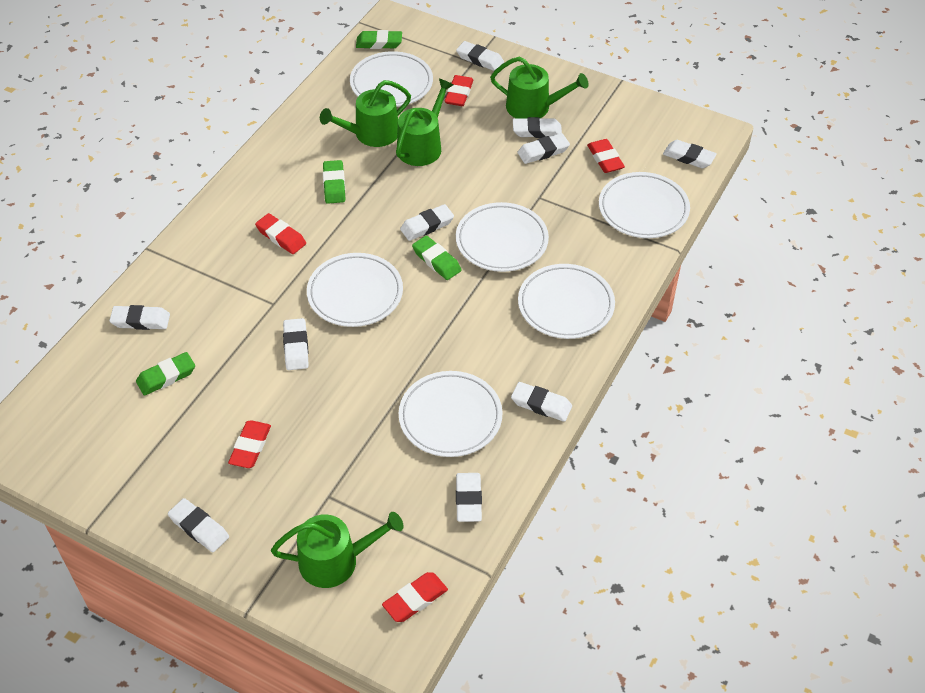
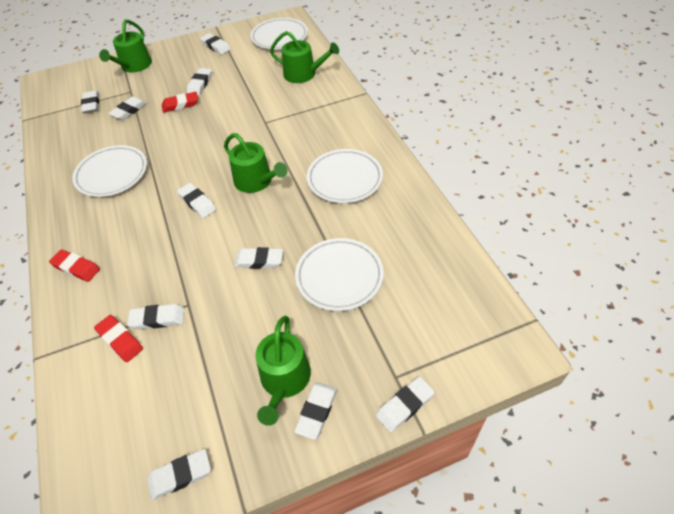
green eraser: 4 -> 0
red eraser: 5 -> 3
white plate: 6 -> 4

